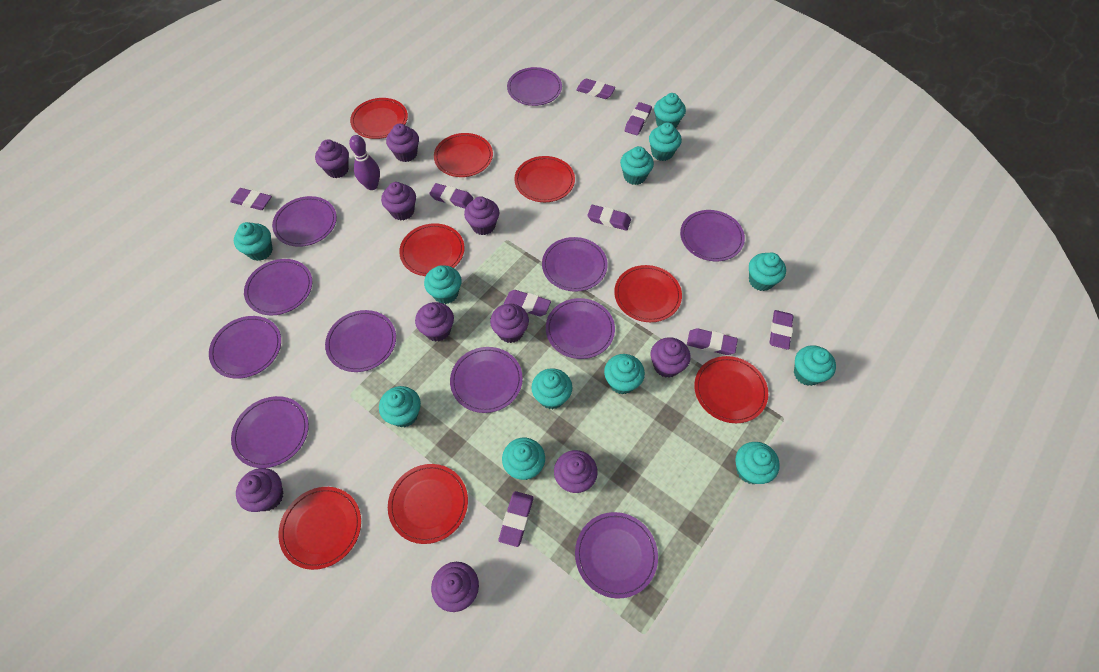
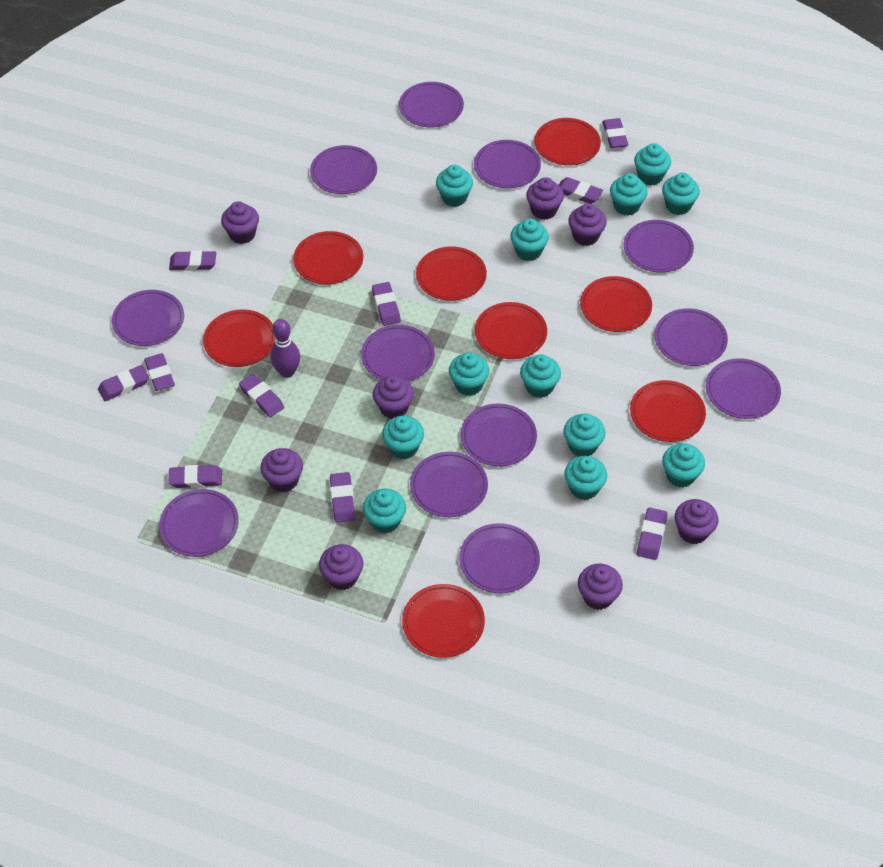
purple cupcake: 10 -> 8
purple eraser: 9 -> 10
purple plate: 11 -> 12

